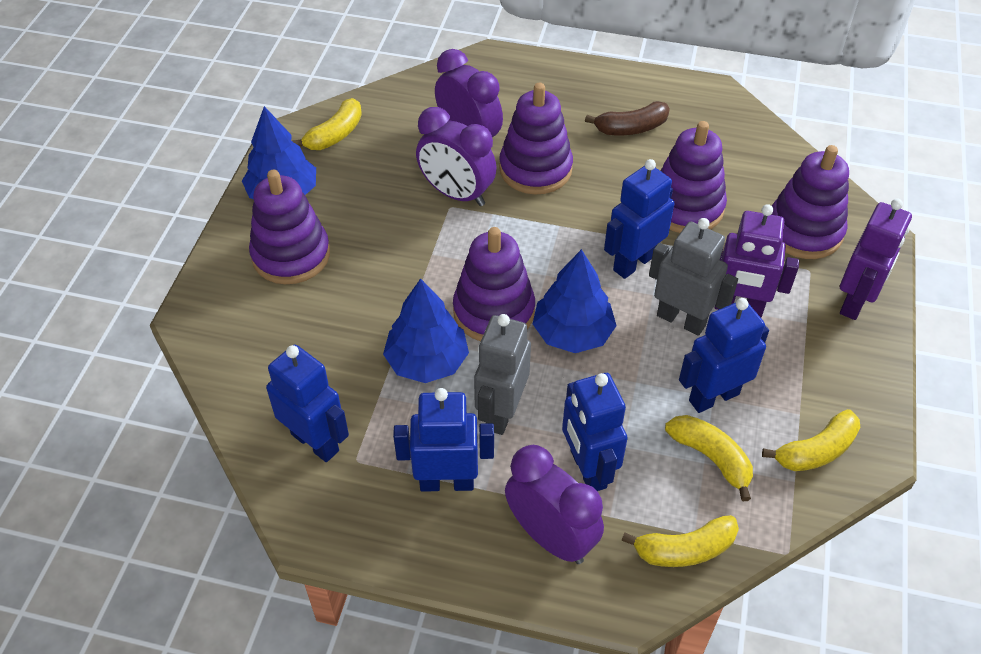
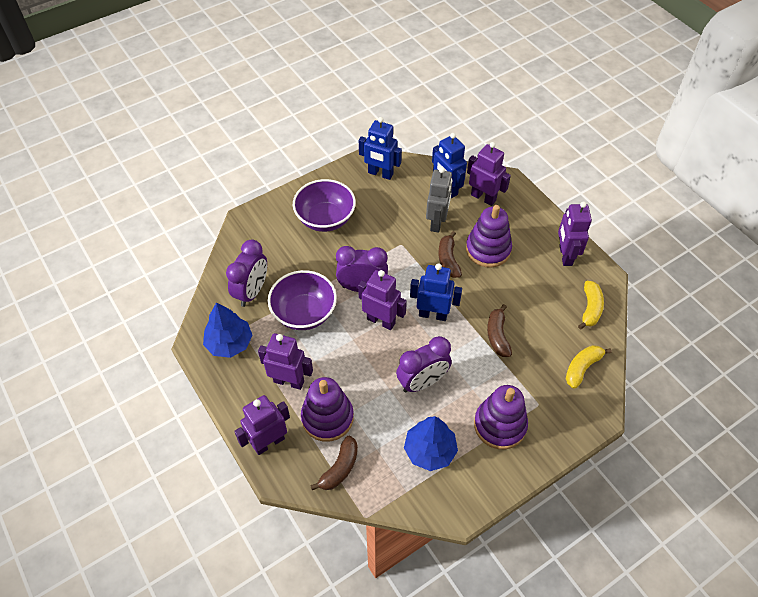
blue robot: 5 -> 3
blue tree: 3 -> 2
brown banana: 1 -> 3
grey robot: 2 -> 1
purple bowl: 0 -> 2
purple robot: 2 -> 5
purple stacking toy: 5 -> 3
yellow banana: 4 -> 2

